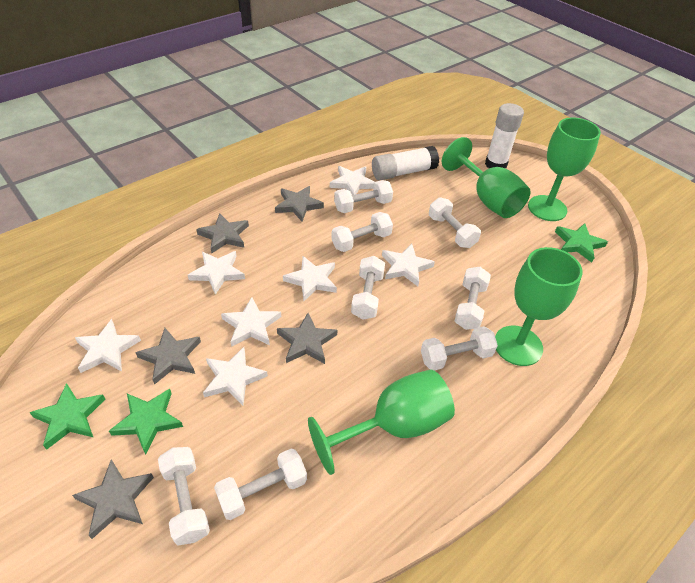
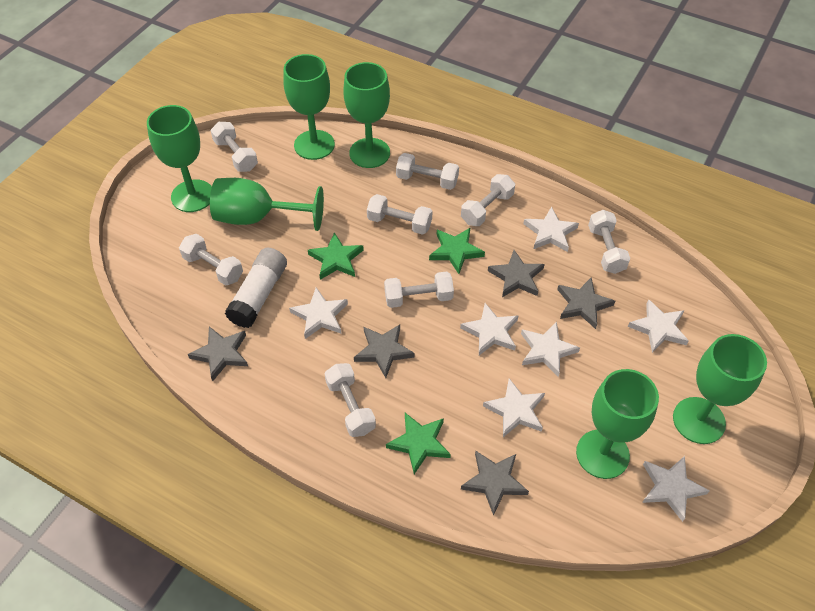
green goblet: 4 -> 6
white glue stick: 2 -> 1

